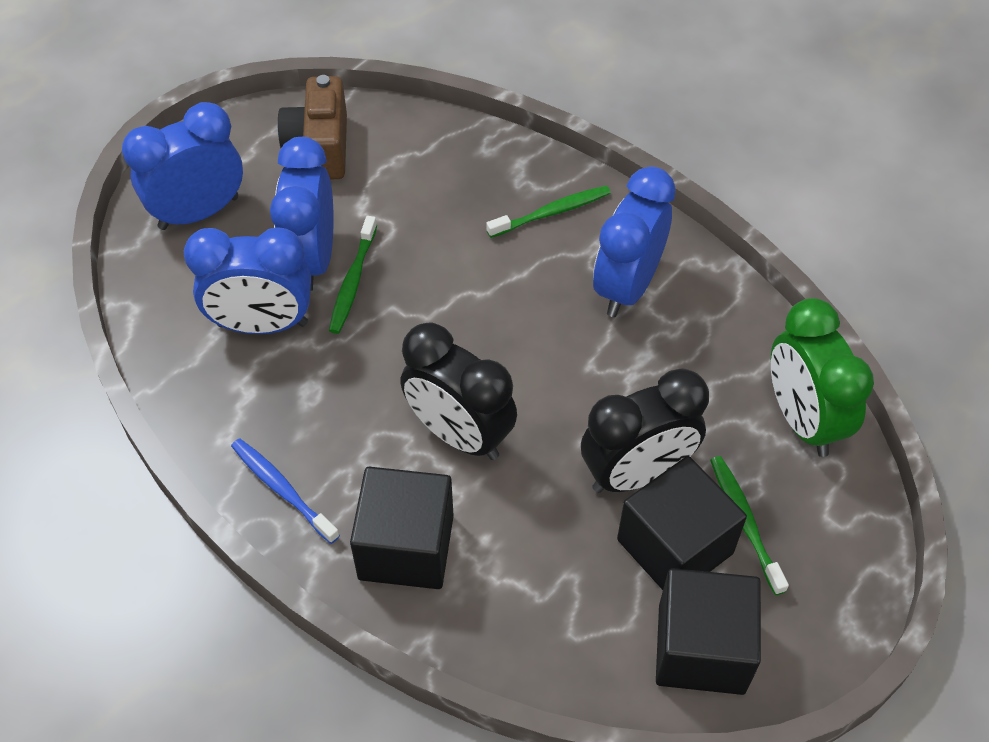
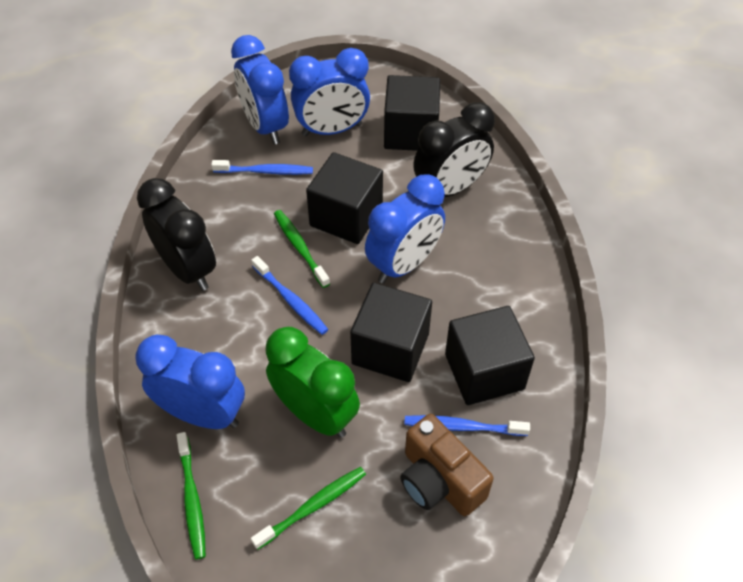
black cube: 3 -> 4
blue toothbrush: 1 -> 3

